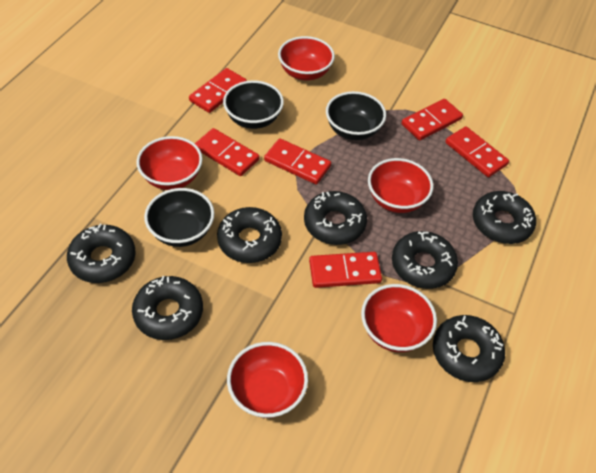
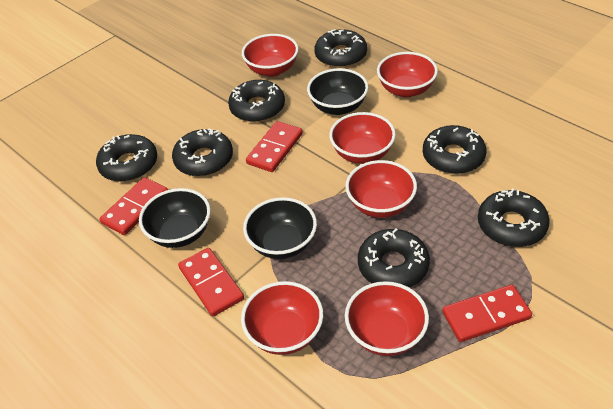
red bowl: 5 -> 6
red domino: 6 -> 4

